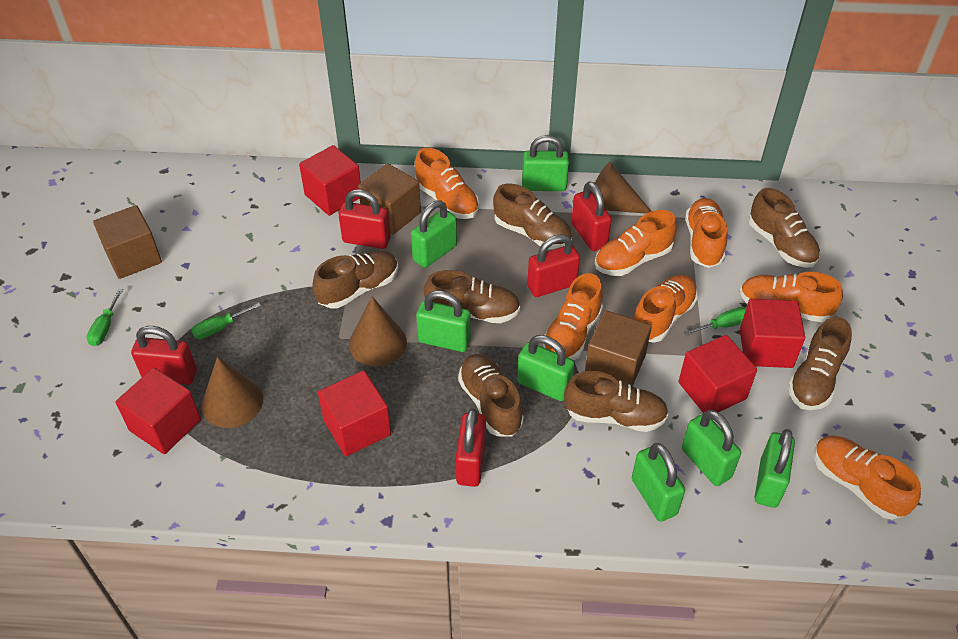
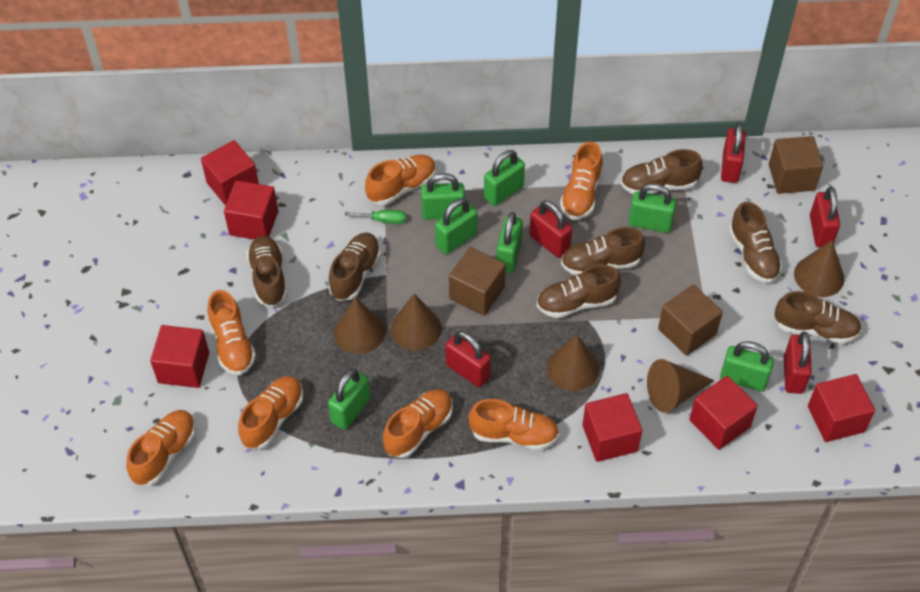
brown cone: 3 -> 5
green screwdriver: 3 -> 1
red cube: 5 -> 6

